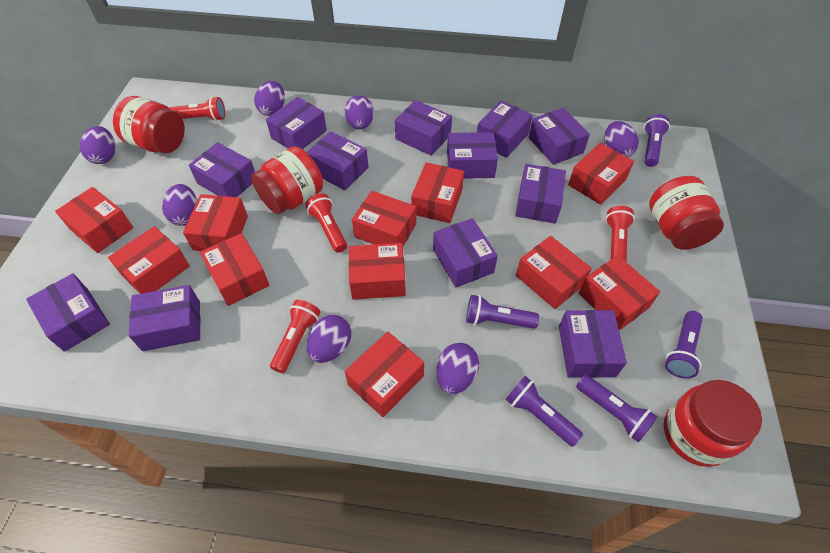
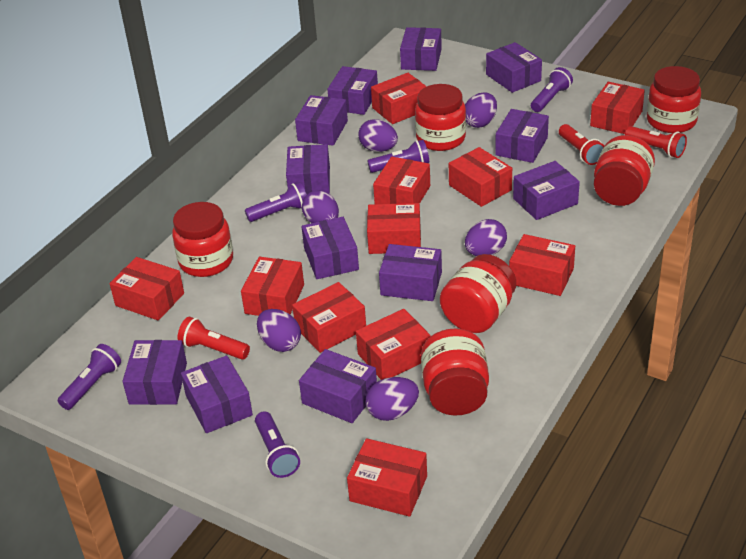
purple egg: 7 -> 6
red flashlight: 4 -> 3
red jar: 4 -> 6

